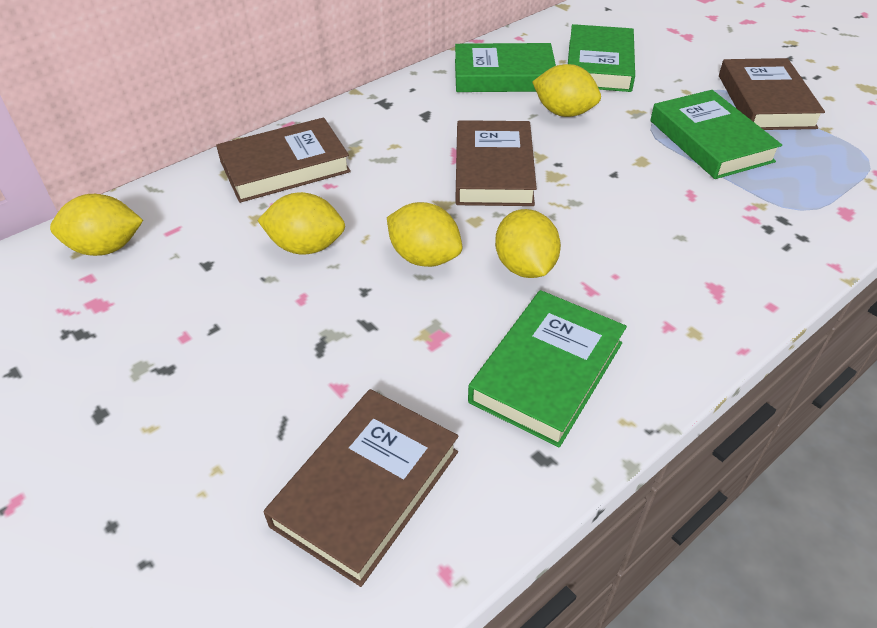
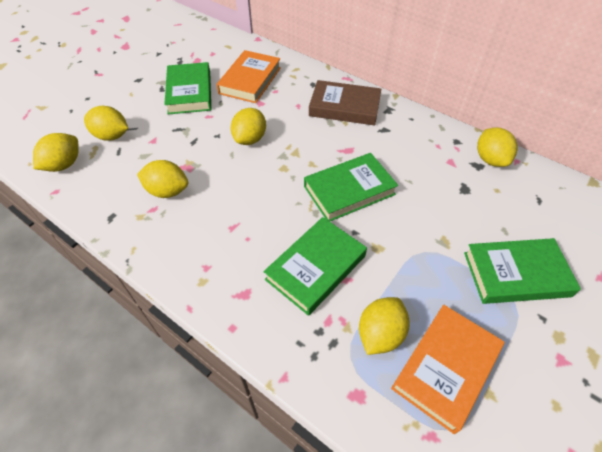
brown book: 4 -> 1
orange book: 0 -> 2
yellow lemon: 5 -> 6

